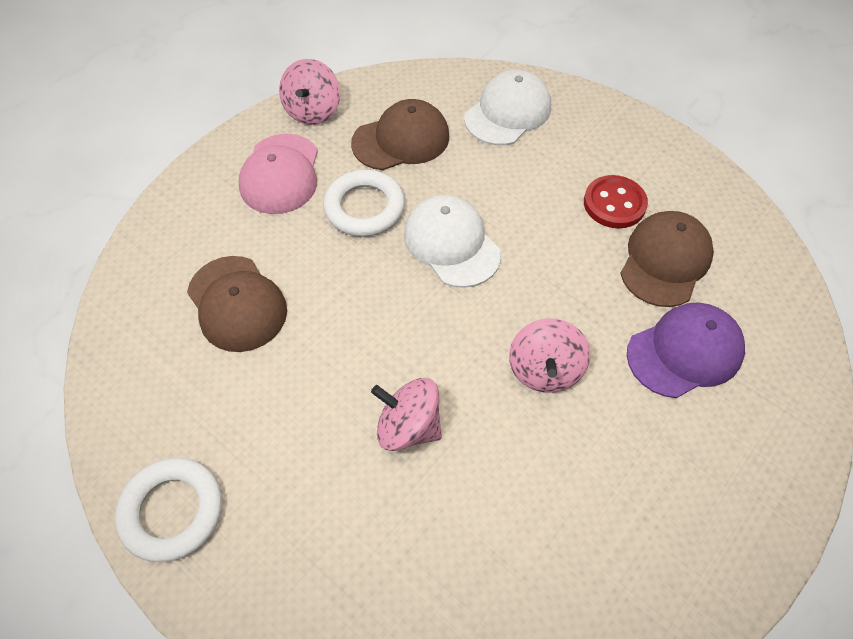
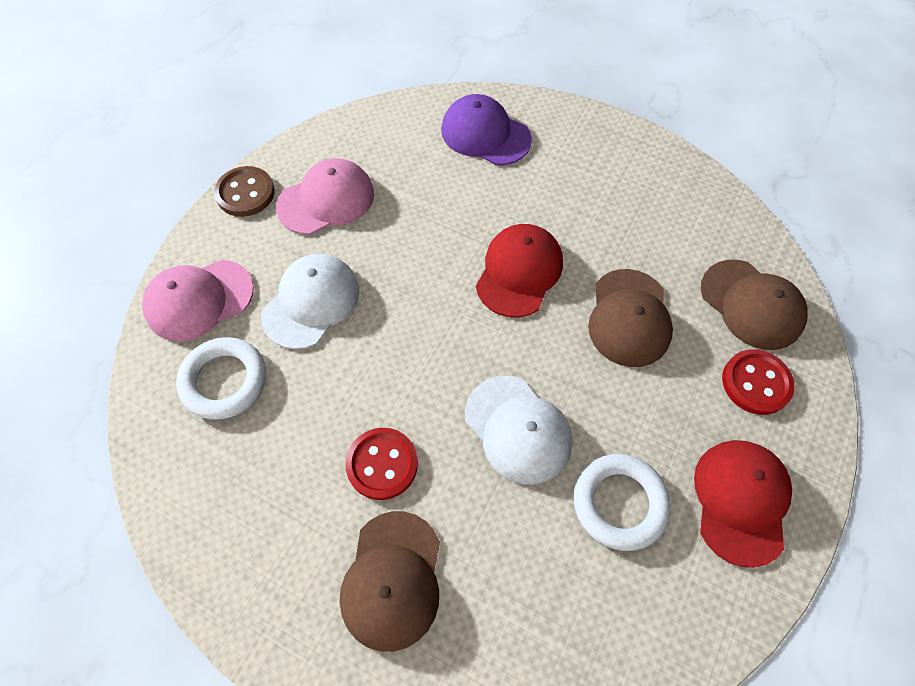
brown button: 0 -> 1
pink cap: 1 -> 2
pink spinning top: 3 -> 0
red button: 1 -> 2
red cap: 0 -> 2

